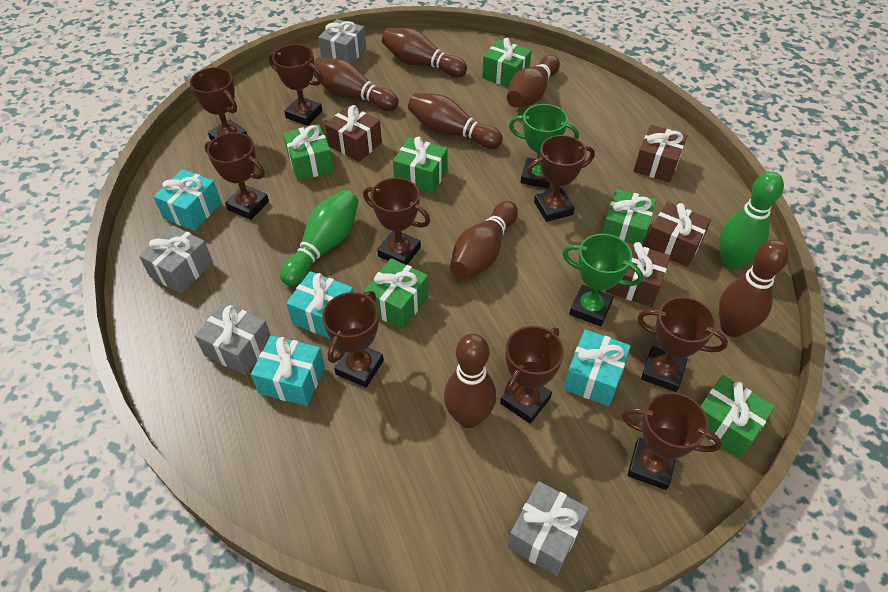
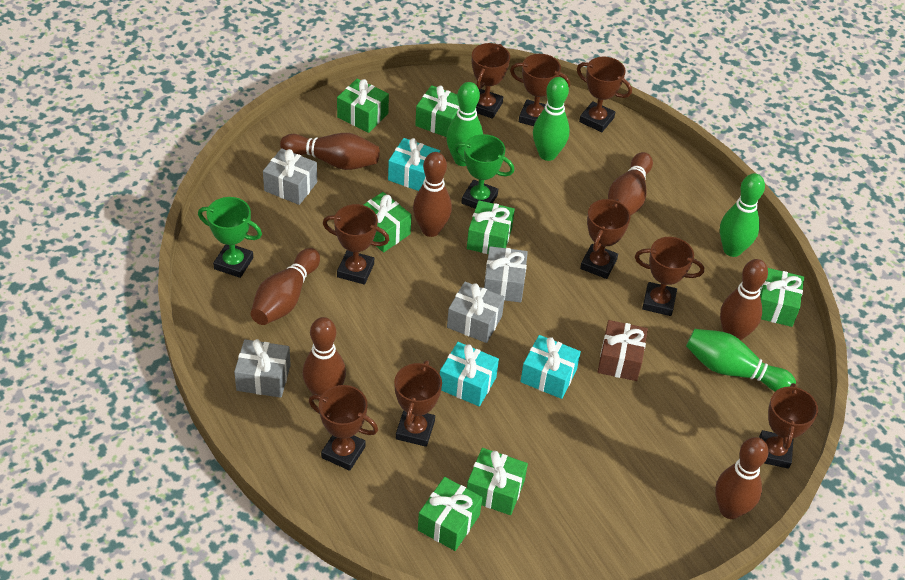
brown gift: 4 -> 1
green bowling pin: 2 -> 4
green gift: 6 -> 7
turquoise gift: 4 -> 3

